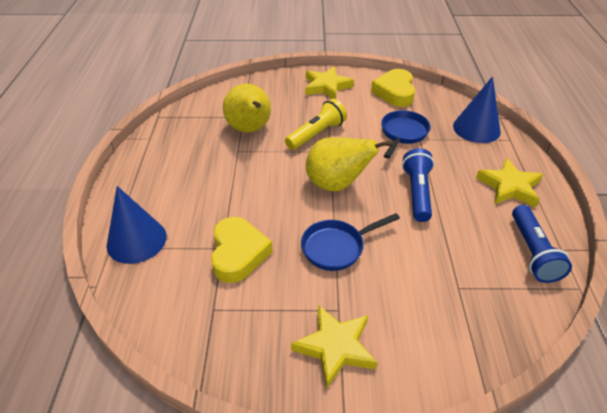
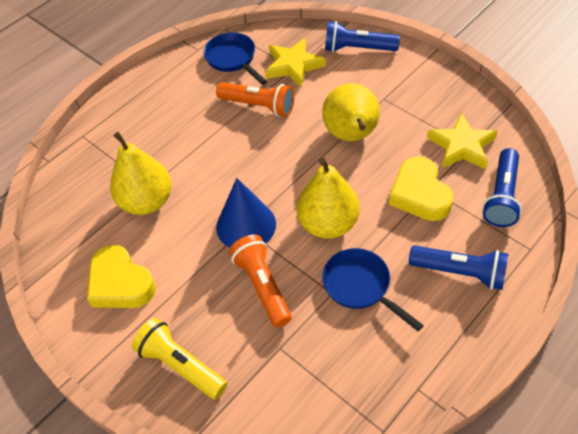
blue cone: 2 -> 1
blue flashlight: 2 -> 3
orange flashlight: 0 -> 2
yellow pear: 2 -> 3
yellow star: 3 -> 2

